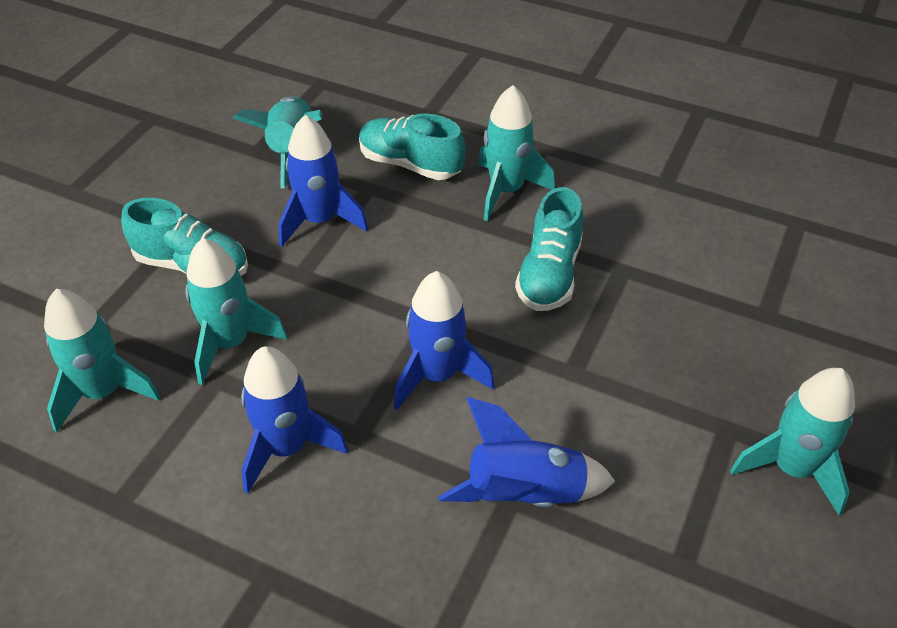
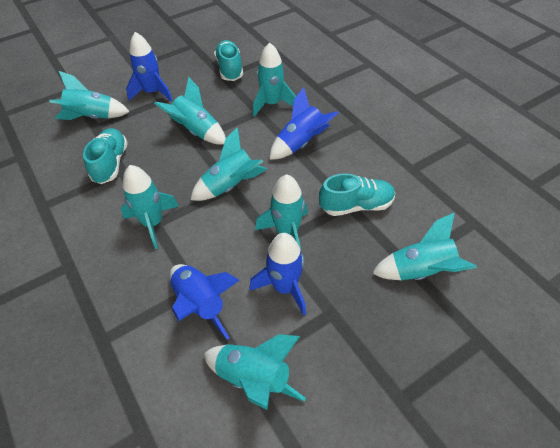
turquoise rocket: 5 -> 8

